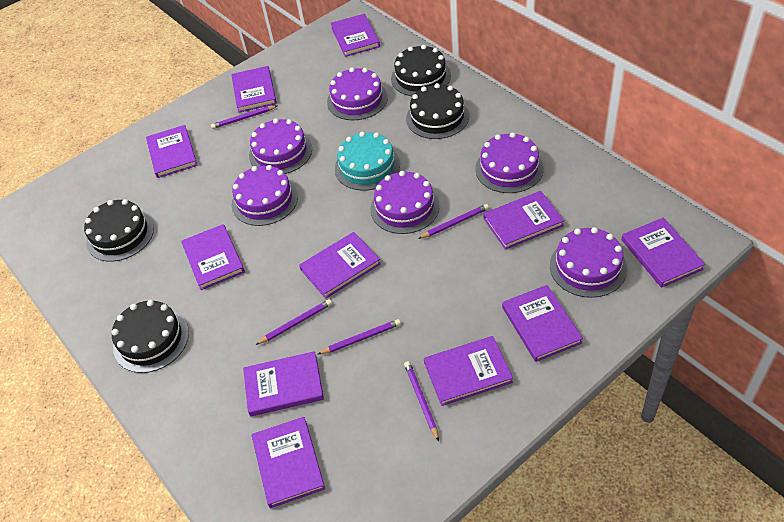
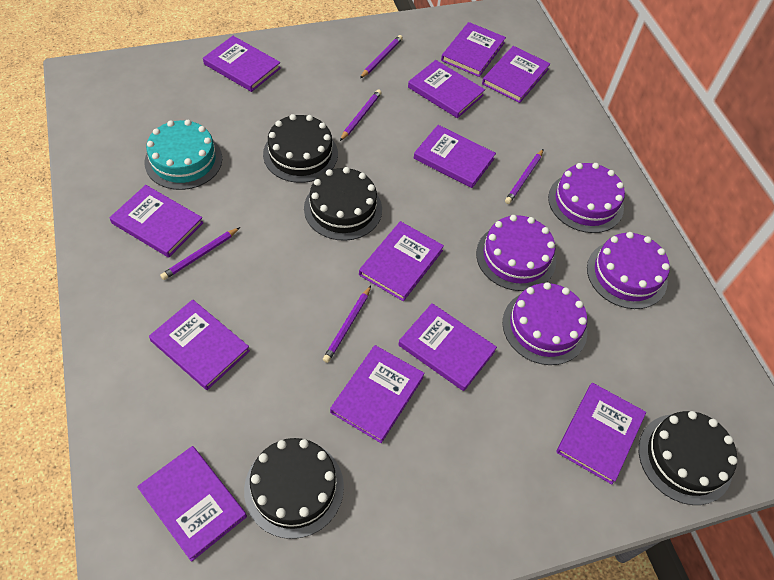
purple book: 11 -> 12
purple cake: 6 -> 4

